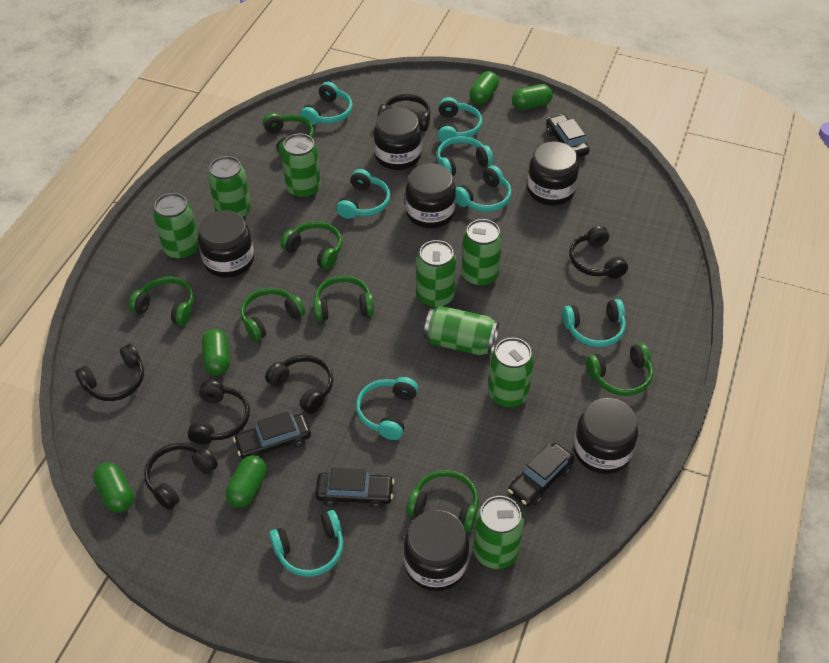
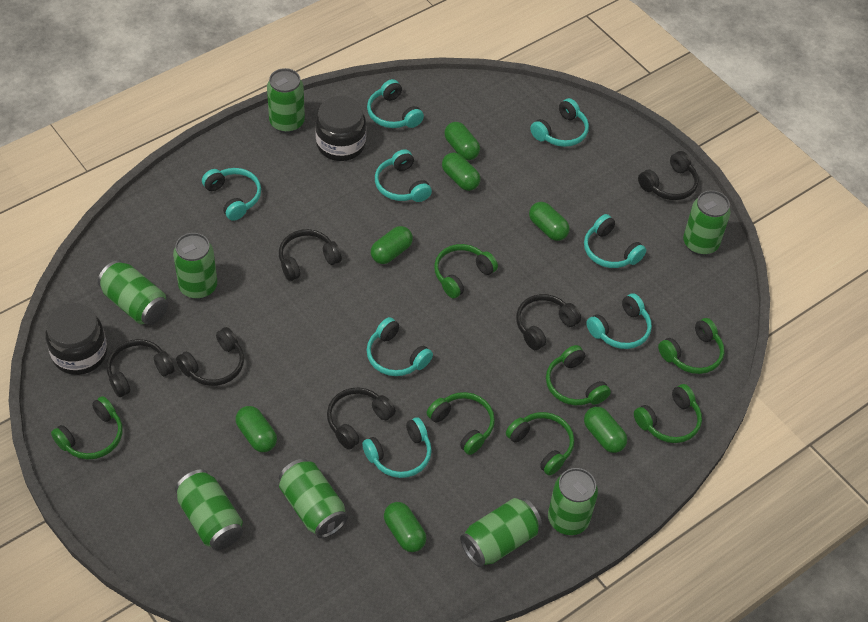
black car: 4 -> 0
black jar: 6 -> 2
green capsule: 5 -> 7

